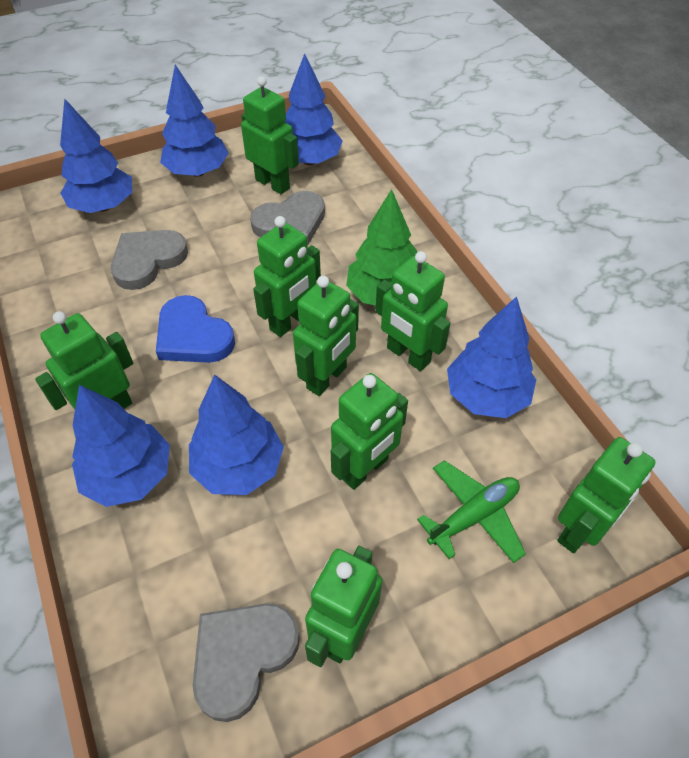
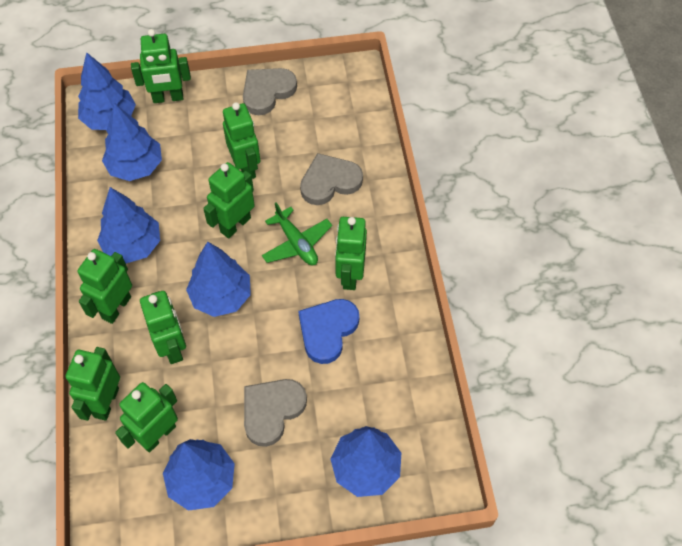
green tree: 1 -> 0

